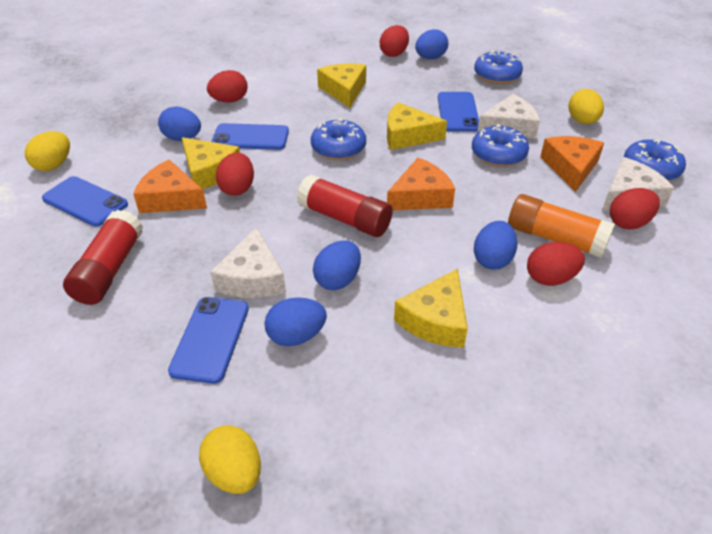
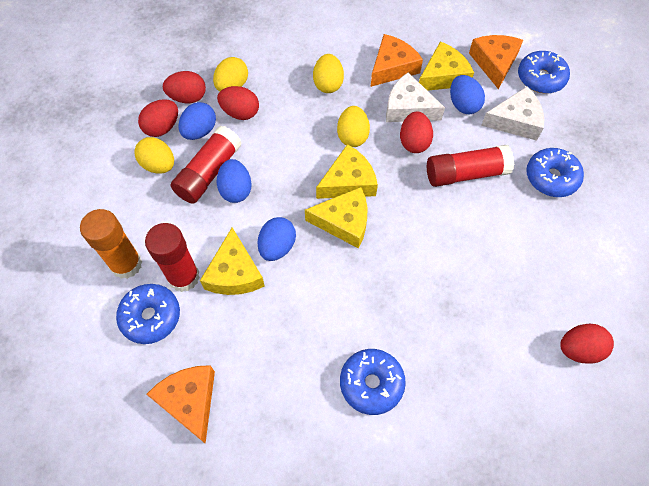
blue egg: 5 -> 4
blue phone: 4 -> 0
red glue stick: 2 -> 3
white cheese: 3 -> 2
yellow egg: 3 -> 4

